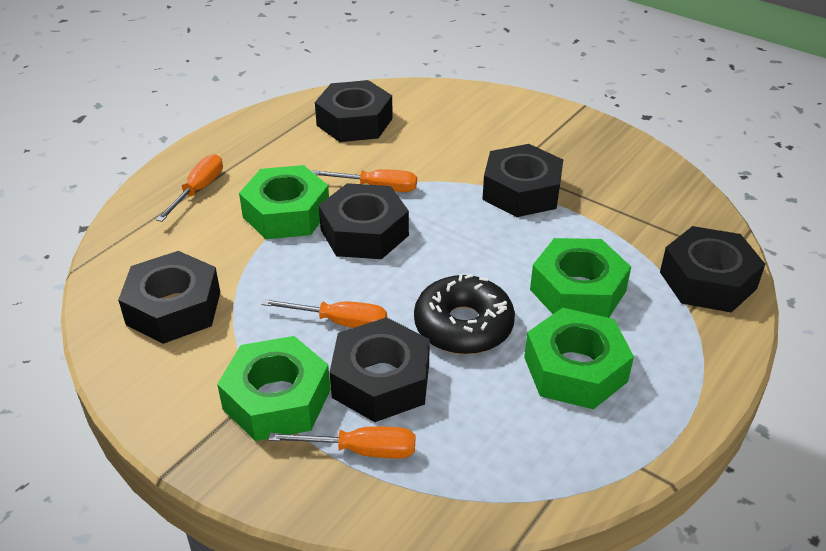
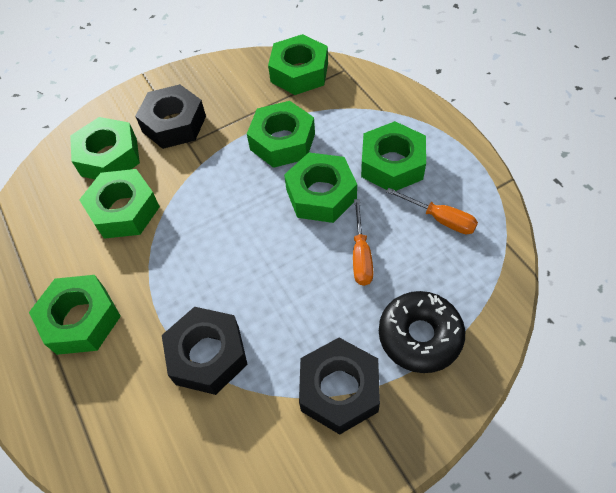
black nut: 6 -> 3
green nut: 4 -> 7
orange screwdriver: 4 -> 2

